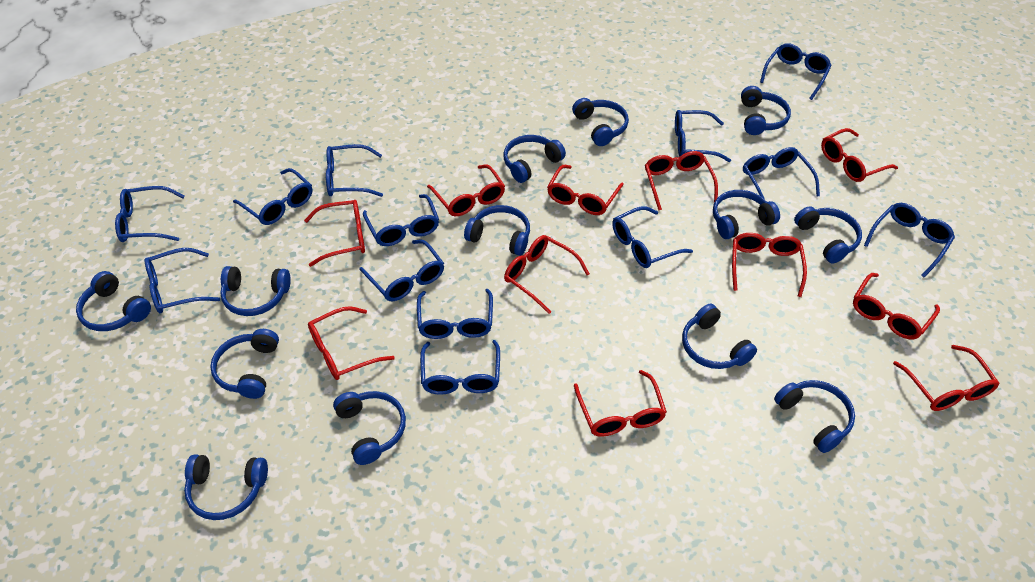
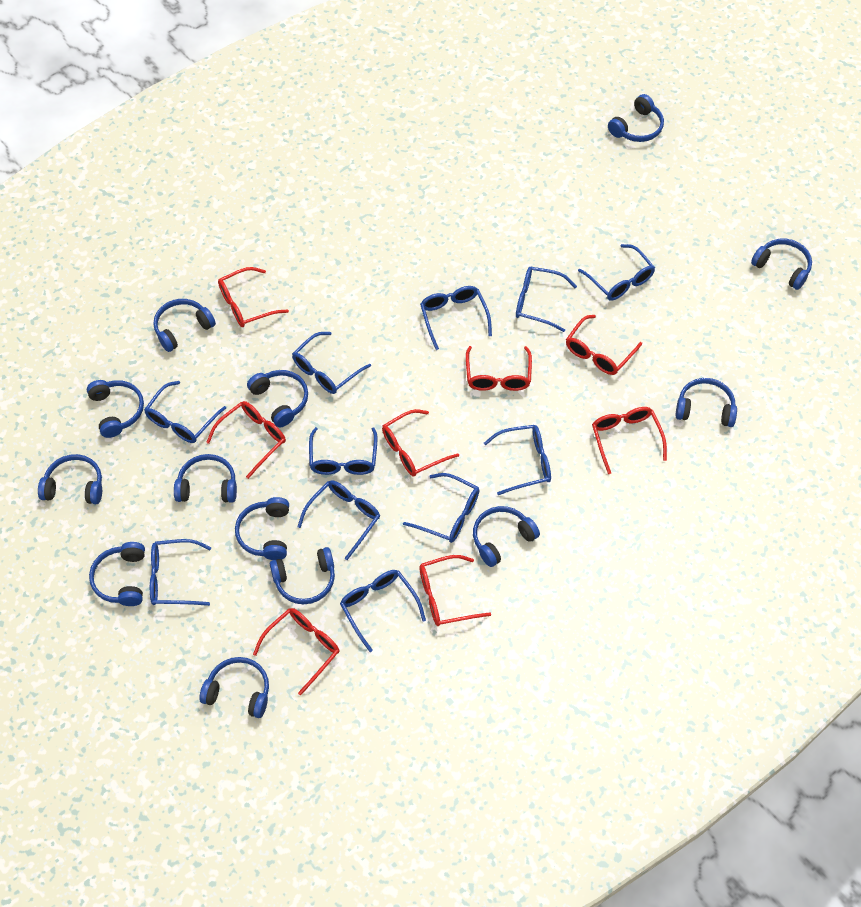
blue glasses: 13 -> 11
red glasses: 11 -> 8

